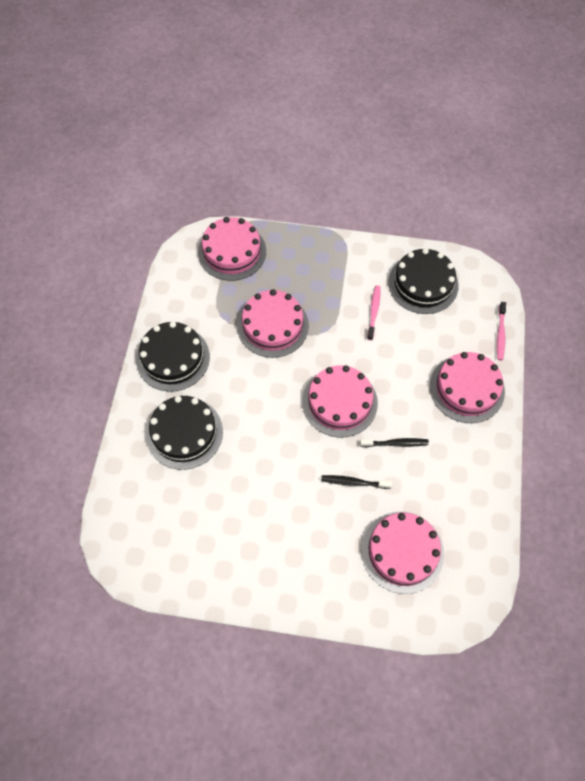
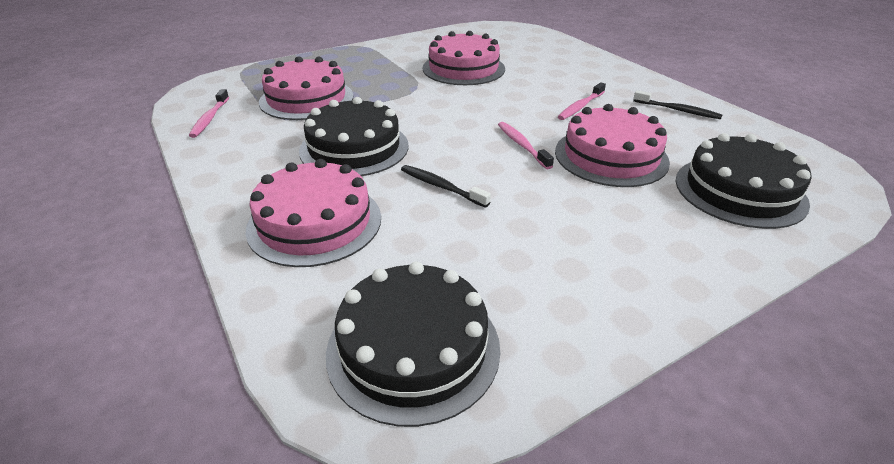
pink cake: 5 -> 4
pink toothbrush: 2 -> 3

